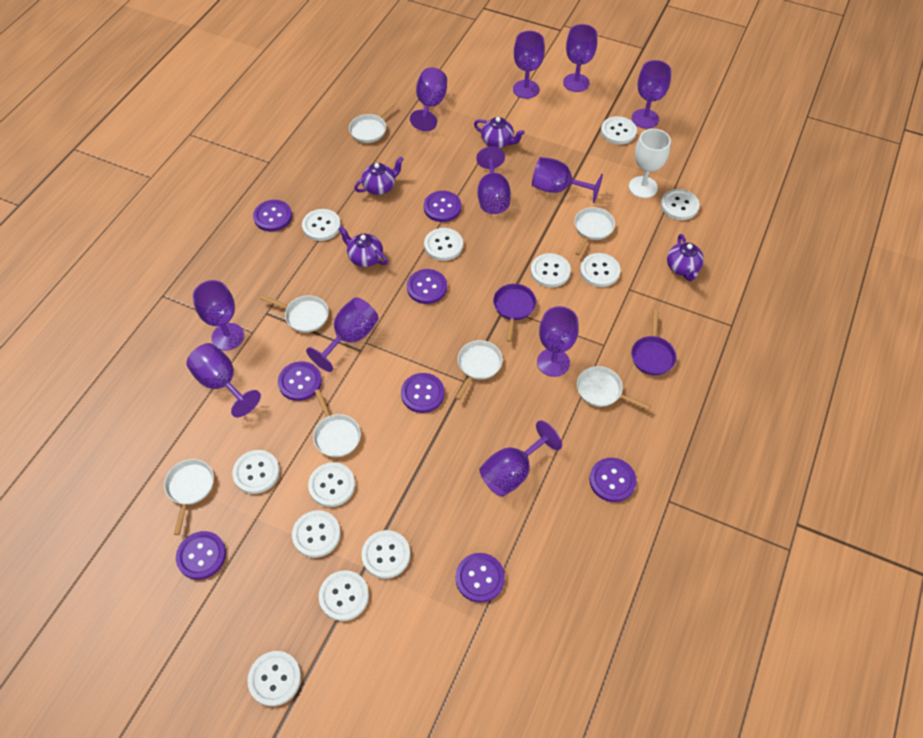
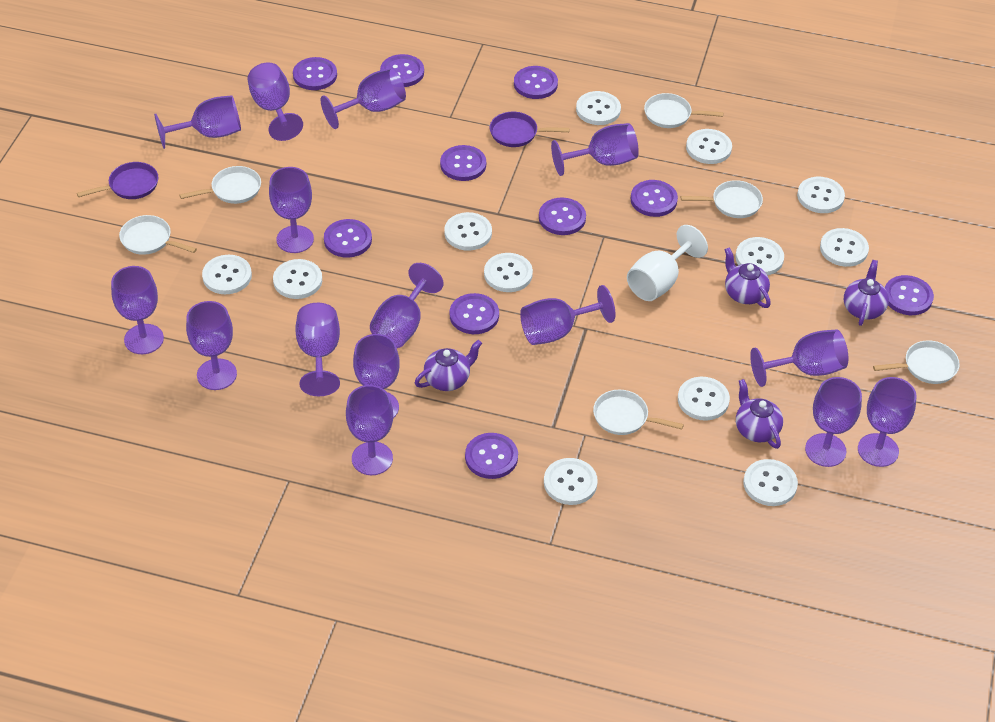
purple button: 8 -> 10
purple goblet: 11 -> 15
white pan: 7 -> 6

